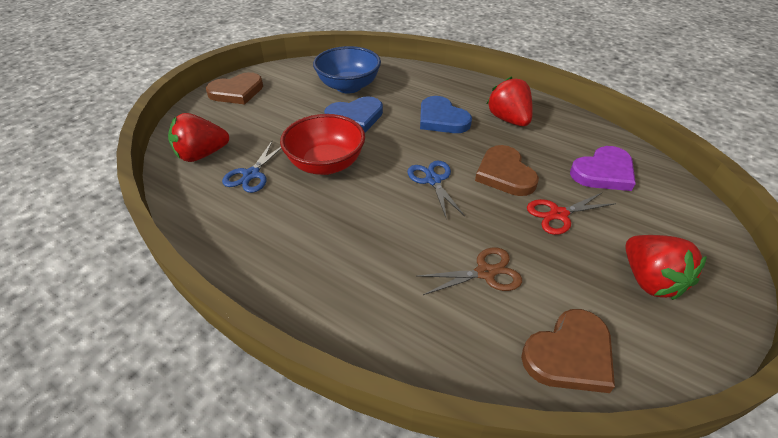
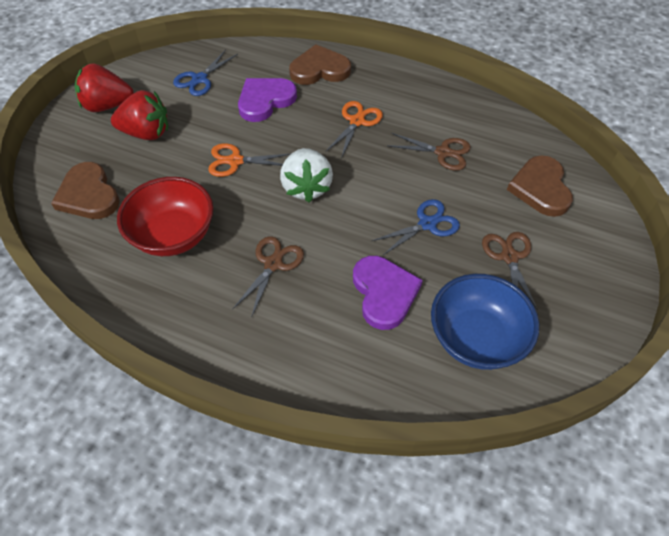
blue heart: 2 -> 0
brown scissors: 1 -> 3
orange scissors: 0 -> 2
purple heart: 1 -> 2
red scissors: 1 -> 0
red strawberry: 3 -> 2
white strawberry: 0 -> 1

